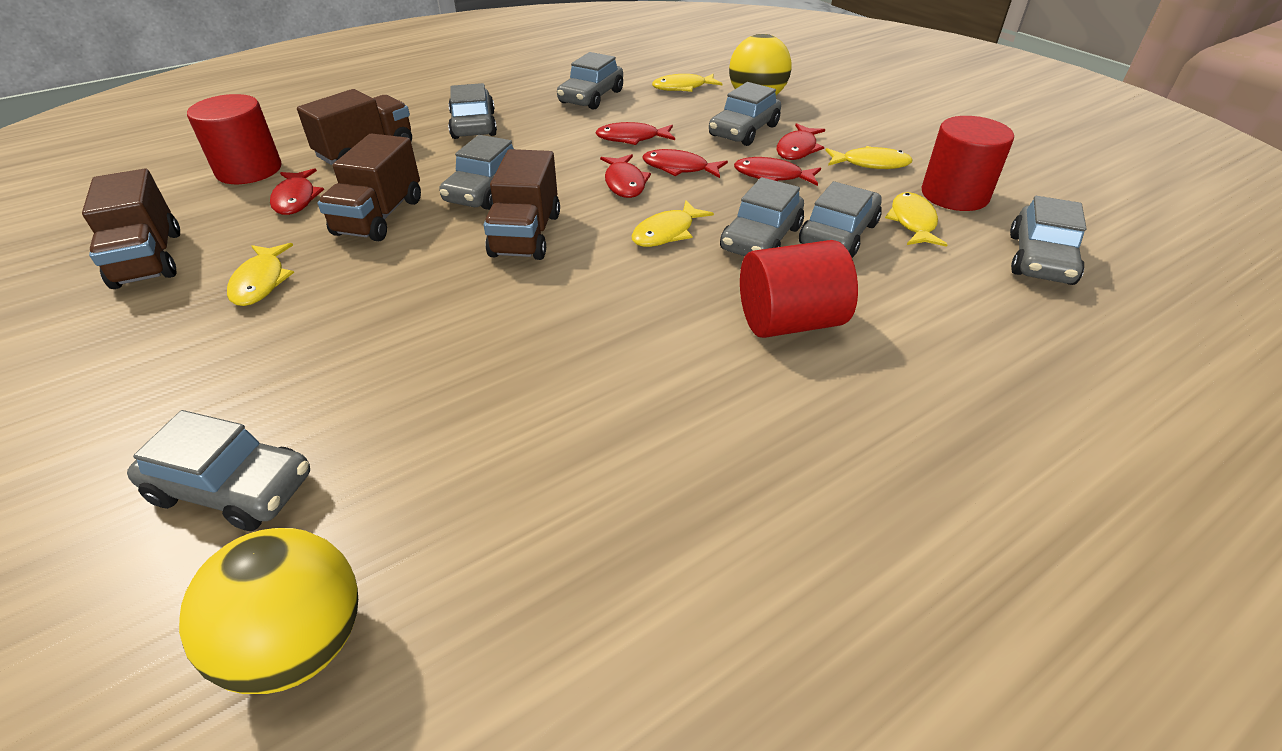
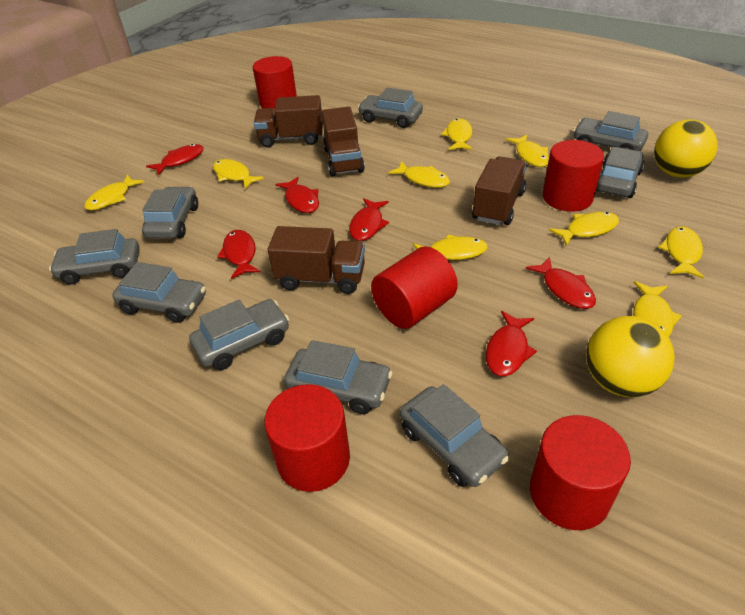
grey car: 8 -> 9
red cylinder: 3 -> 5
yellow fish: 5 -> 9

